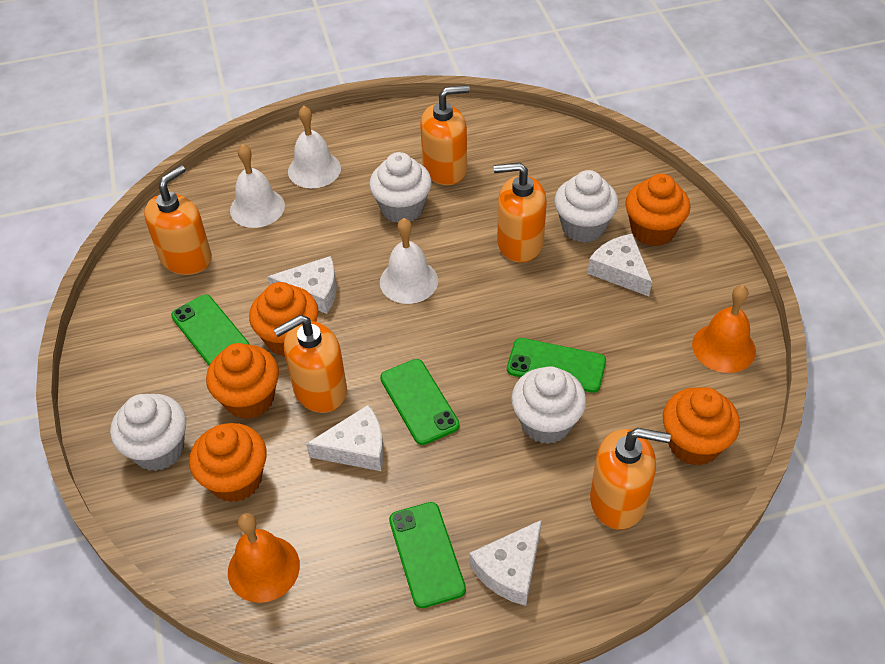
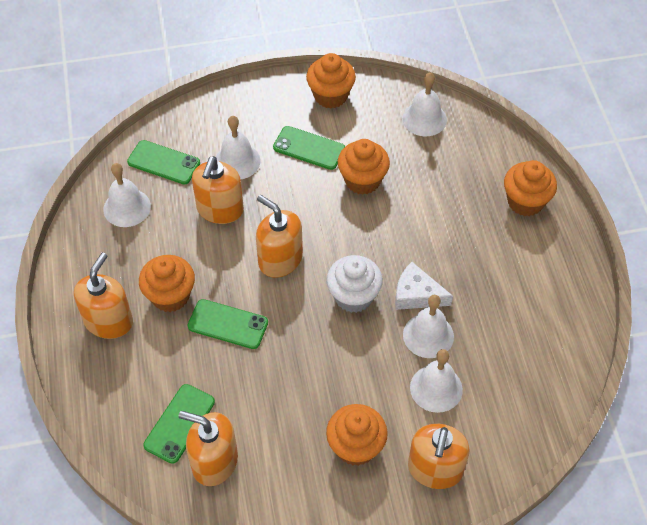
orange bell: 2 -> 0
white bell: 3 -> 5
white cheese: 4 -> 1
white cupcake: 4 -> 1

